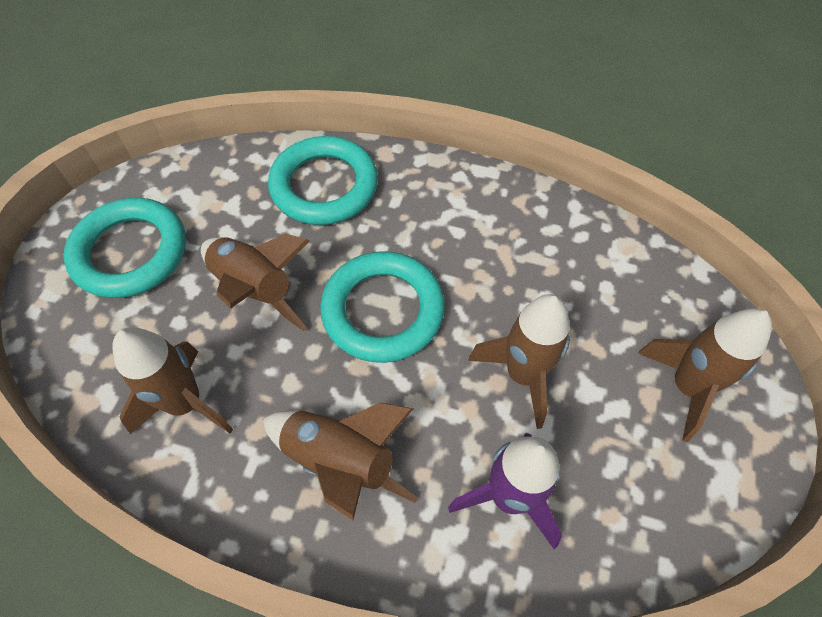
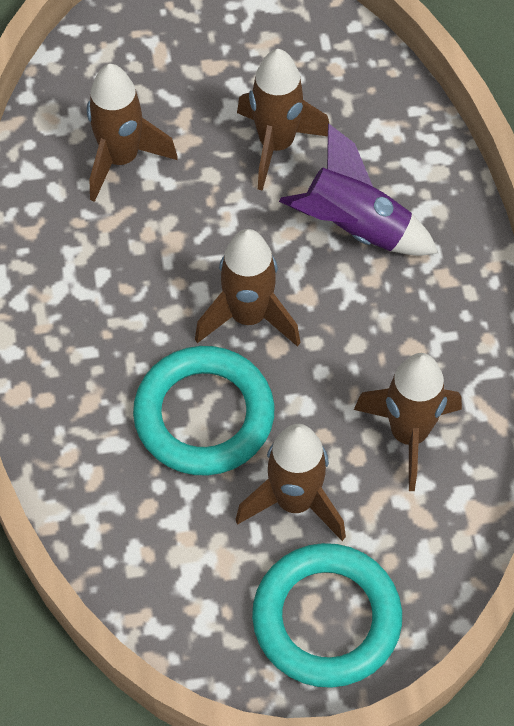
turquoise ring: 3 -> 2

